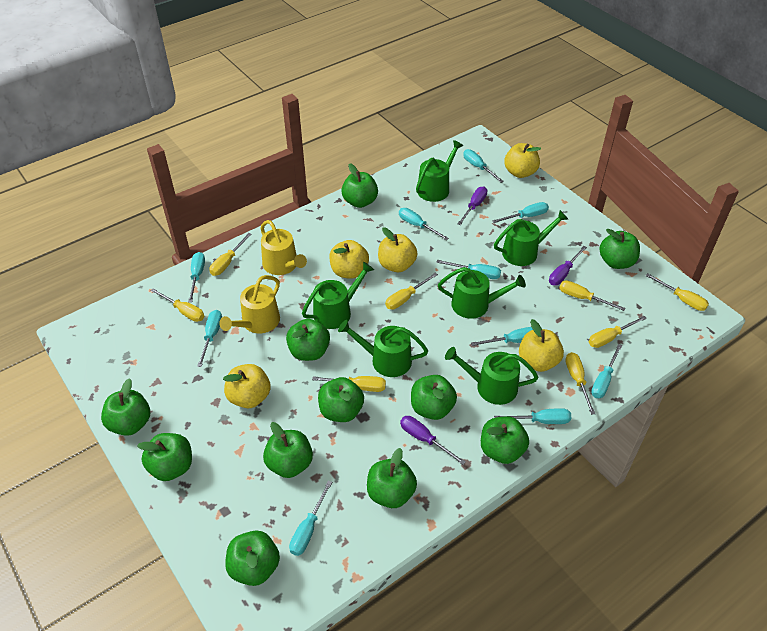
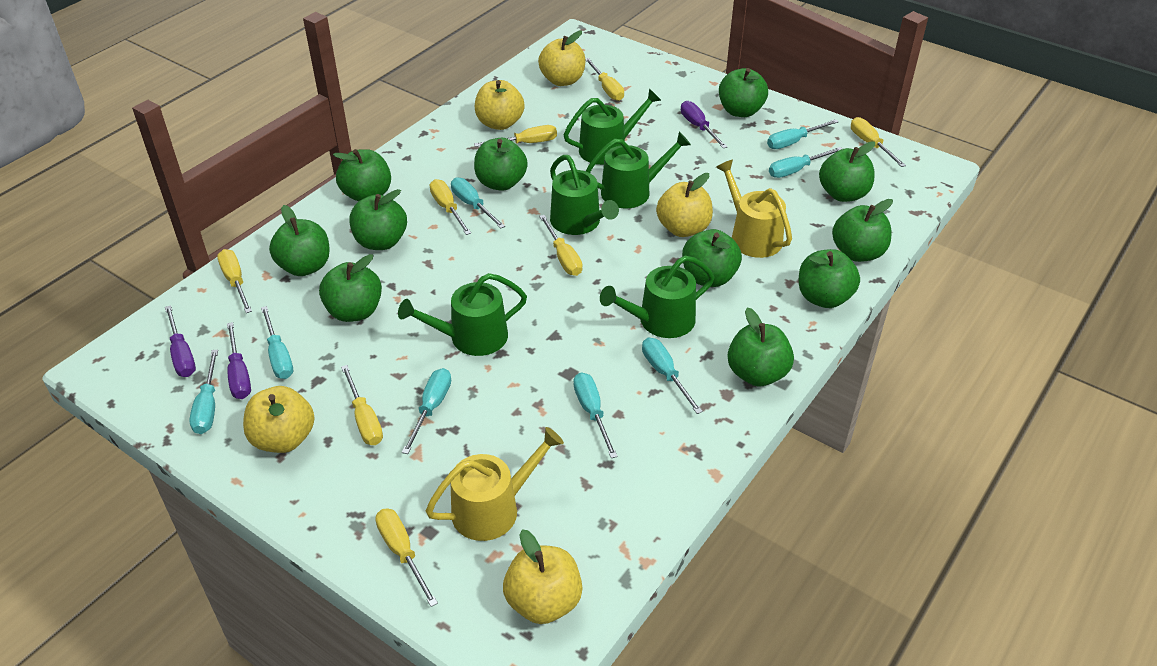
green watering can: 6 -> 5
turquoise screwdriver: 10 -> 8

